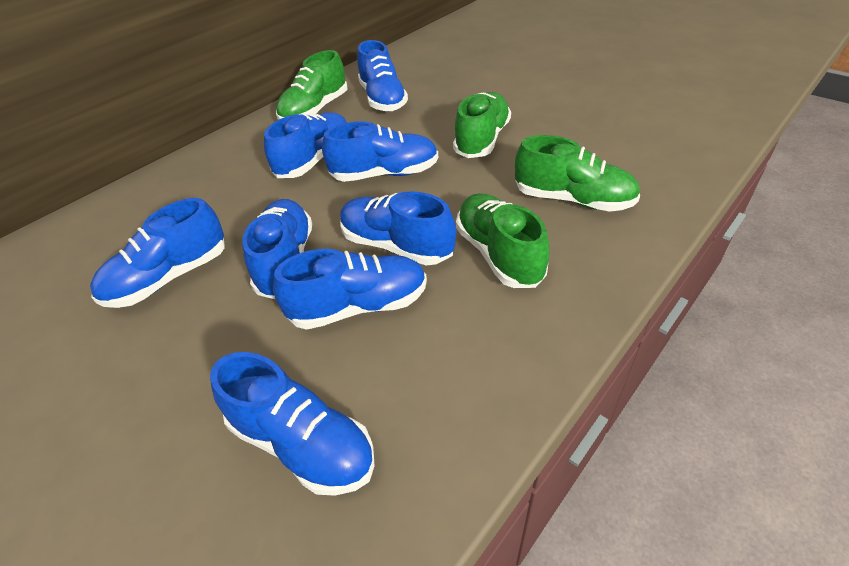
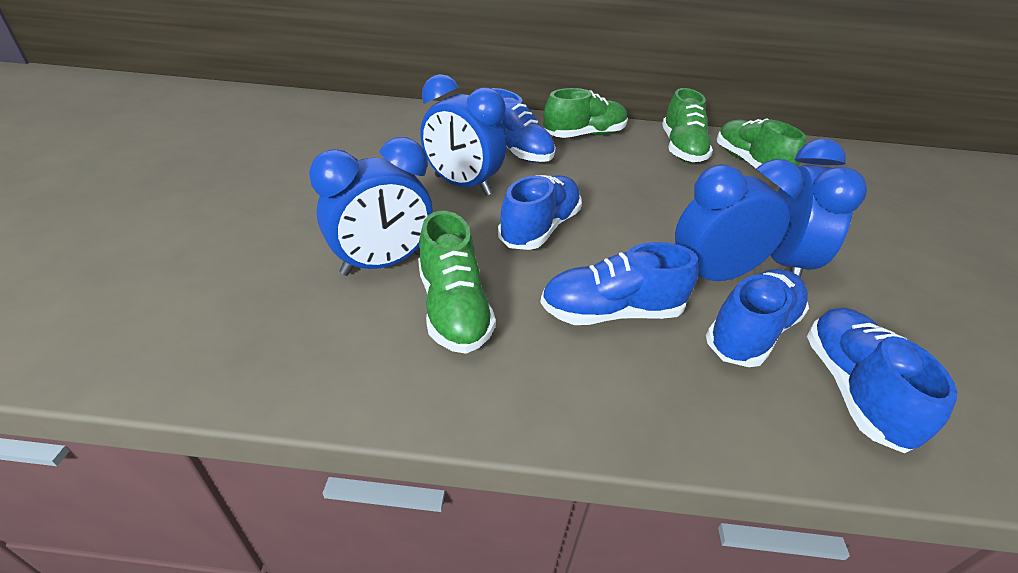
blue clock: 0 -> 4
blue shoe: 8 -> 5

